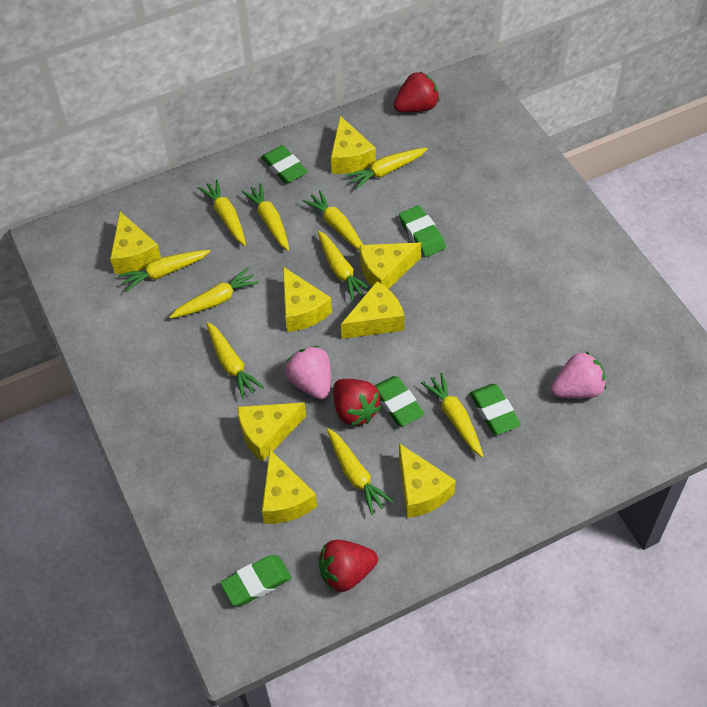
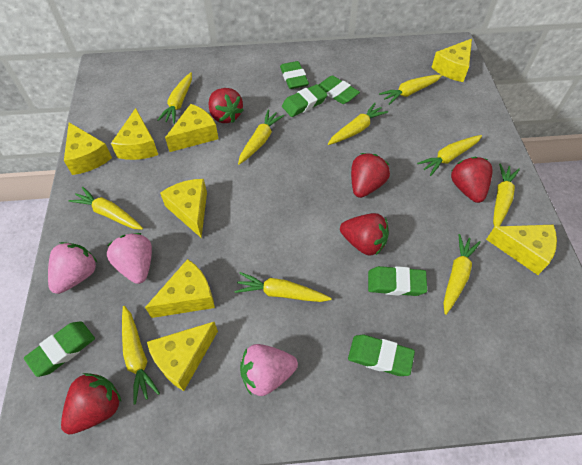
green eraser: 5 -> 6
pink strawberry: 2 -> 3
red strawberry: 3 -> 5

